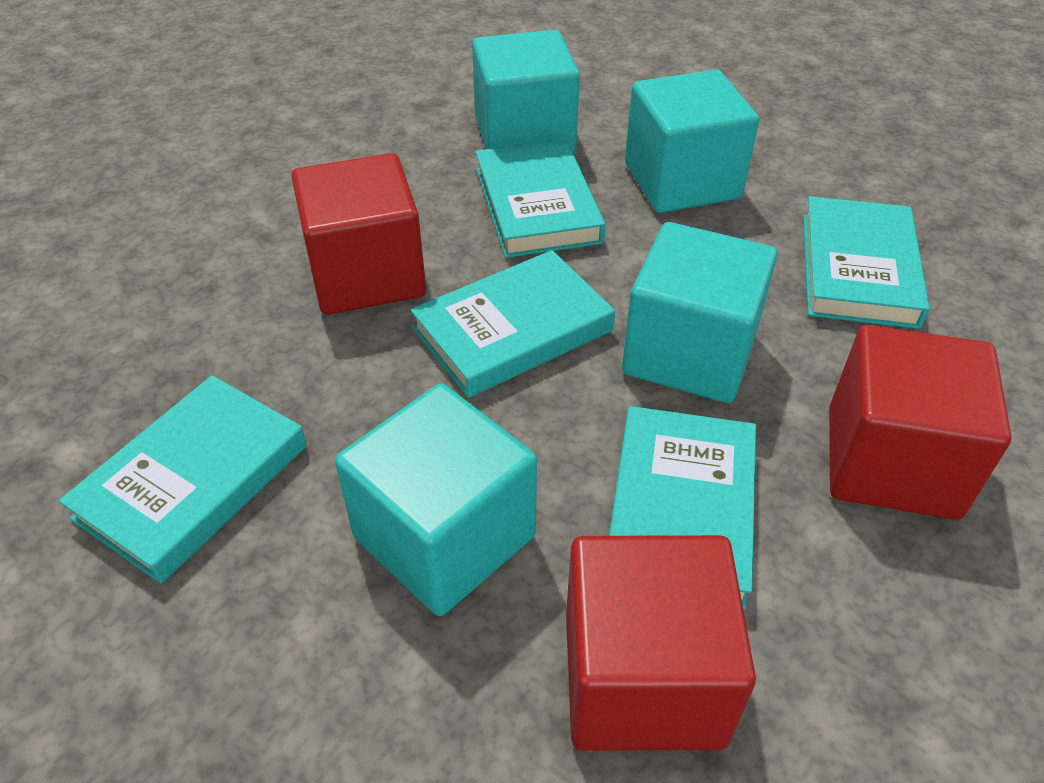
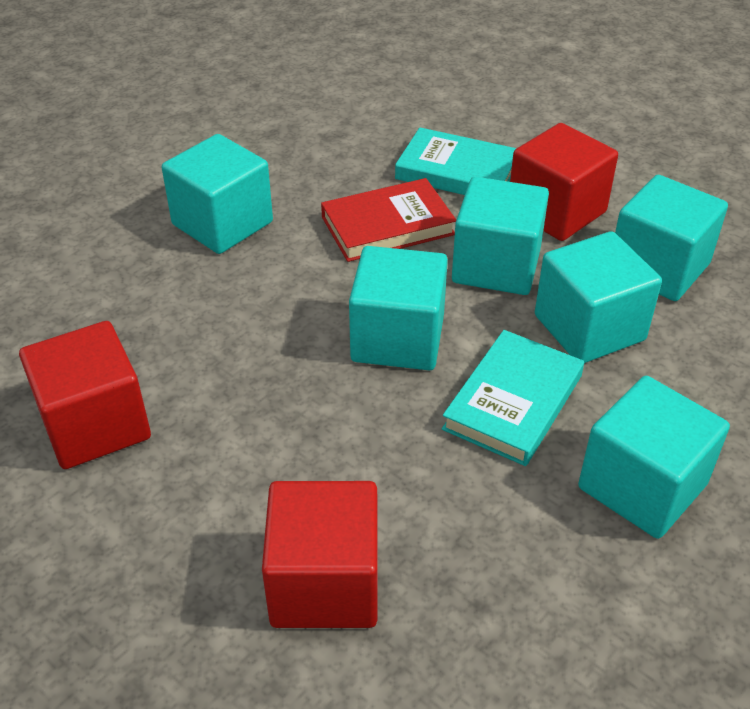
red book: 0 -> 1
turquoise book: 5 -> 2
turquoise cube: 4 -> 6

